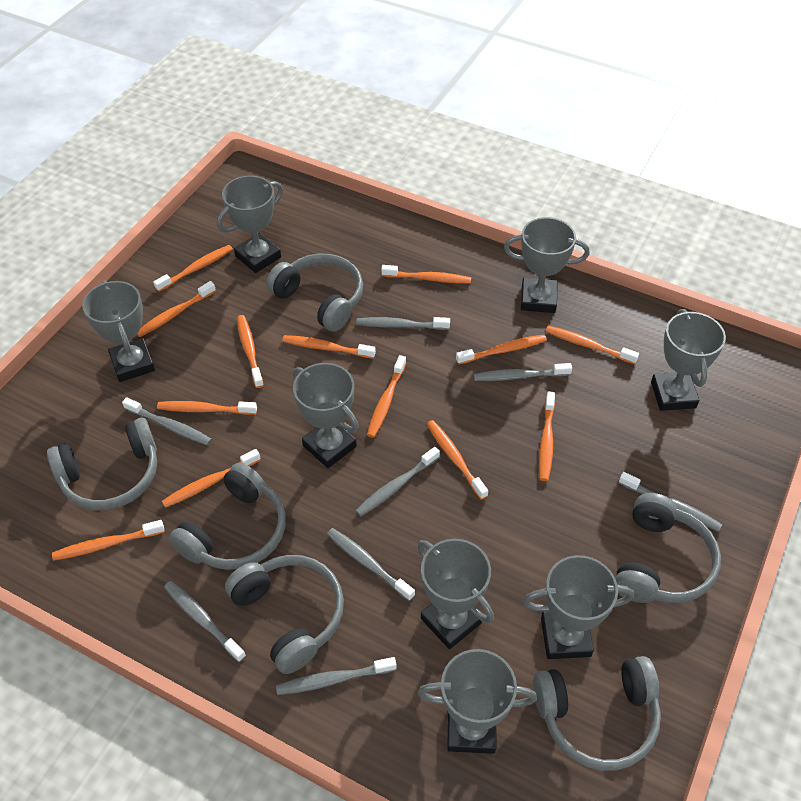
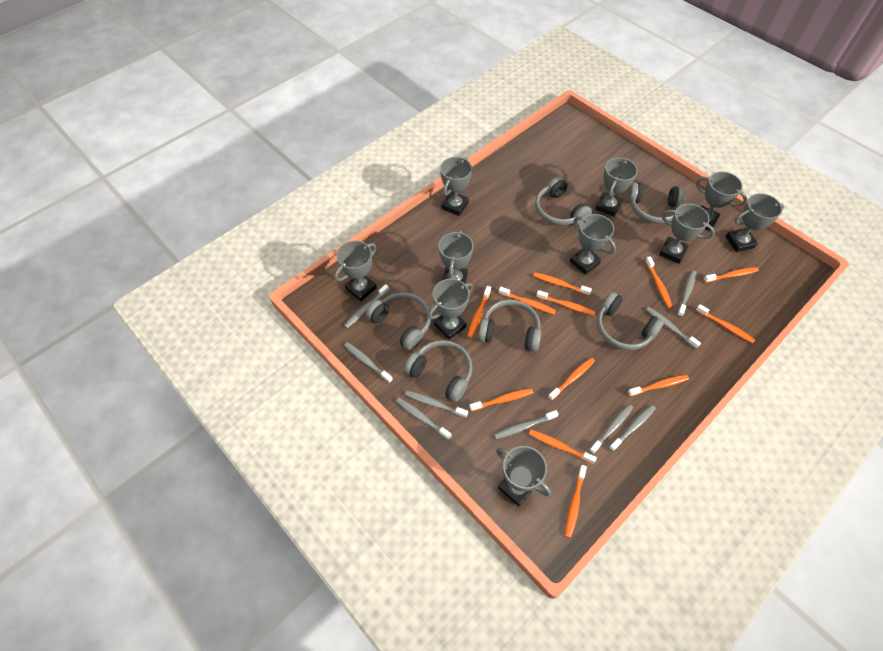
grey toothbrush: 8 -> 9
grey trophy: 8 -> 10
orange toothbrush: 13 -> 12

